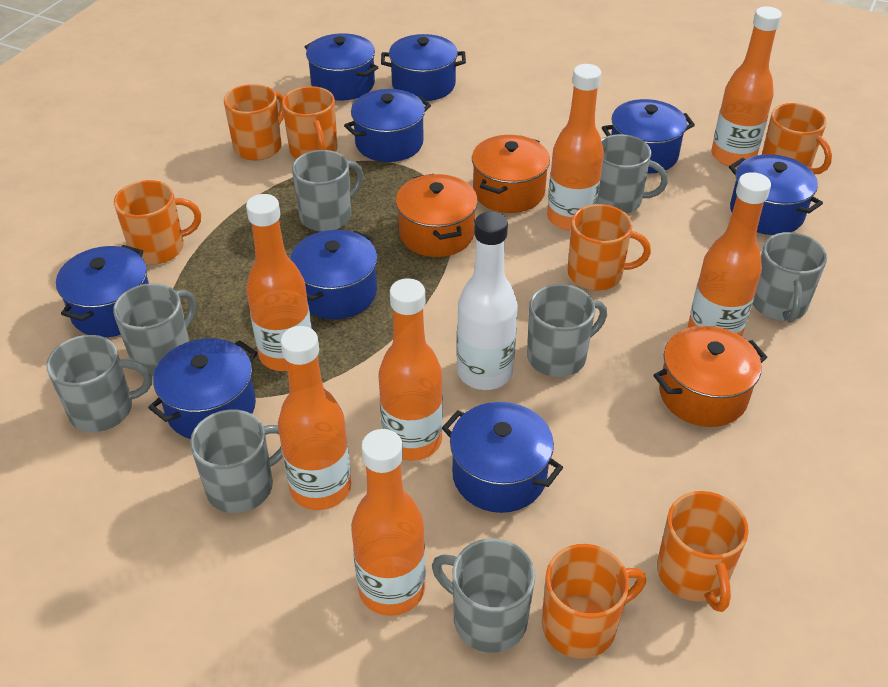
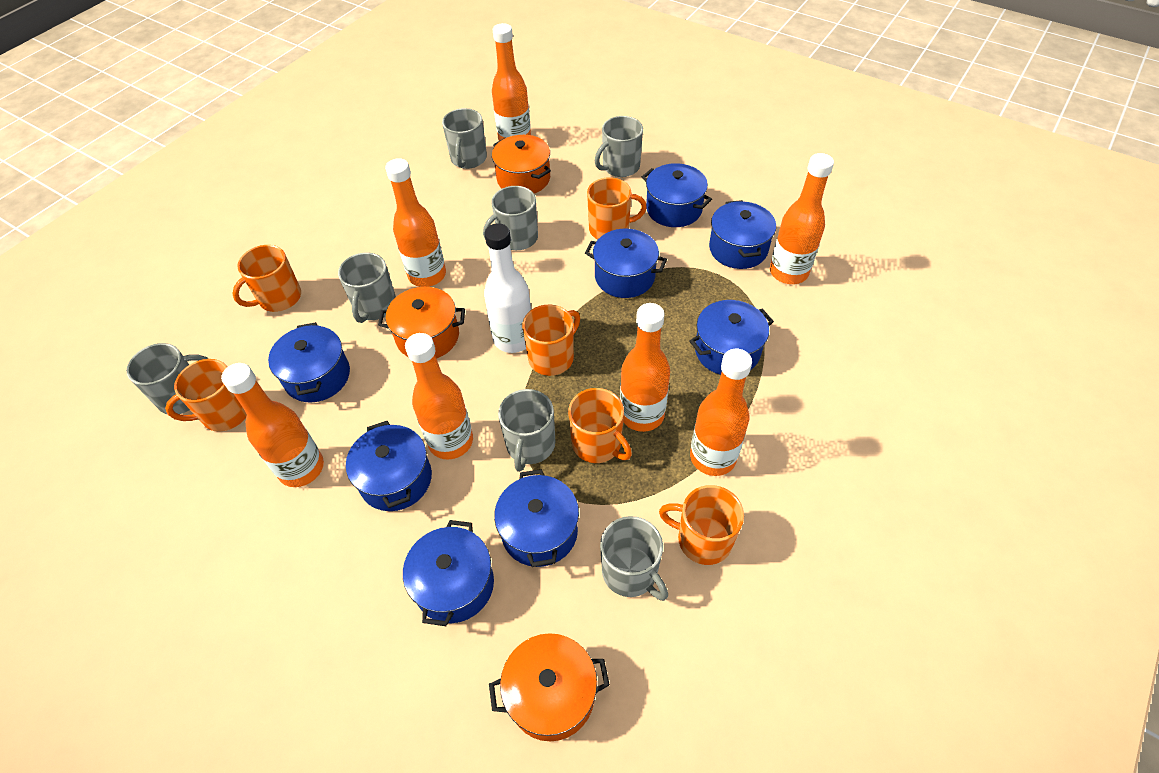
blue pot: 9 -> 8
grey mug: 8 -> 7
orange mug: 7 -> 6

